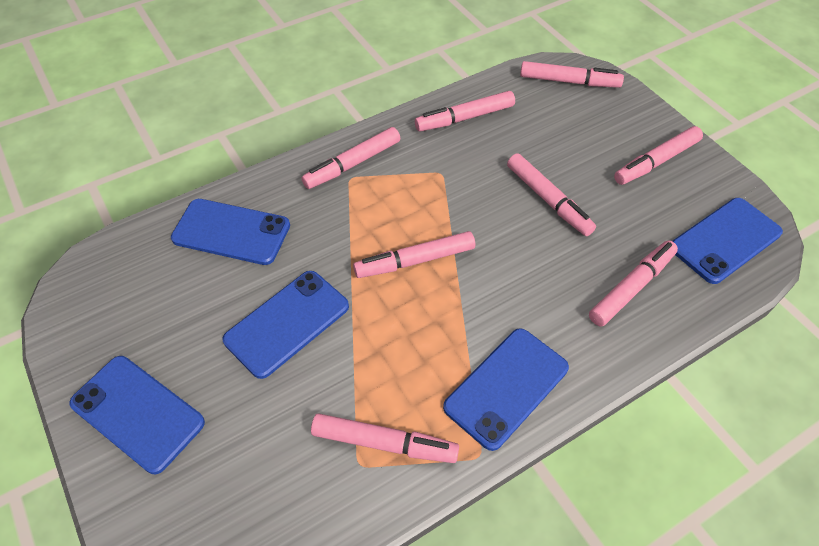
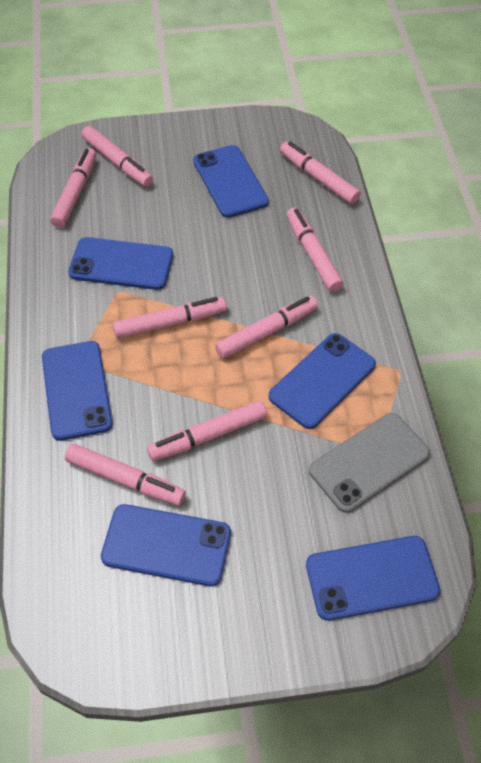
blue phone: 5 -> 6
grey phone: 0 -> 1

